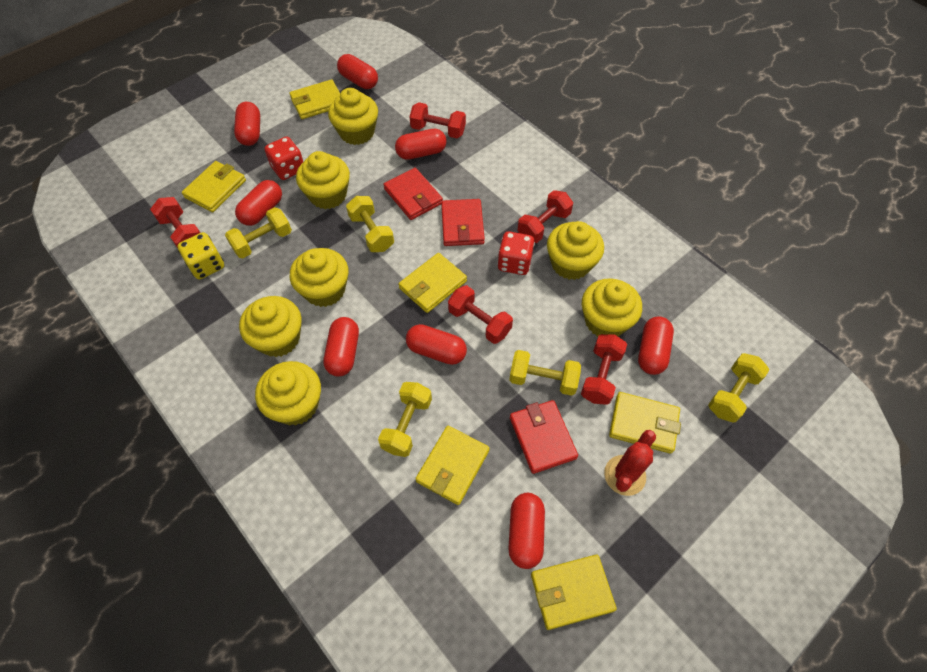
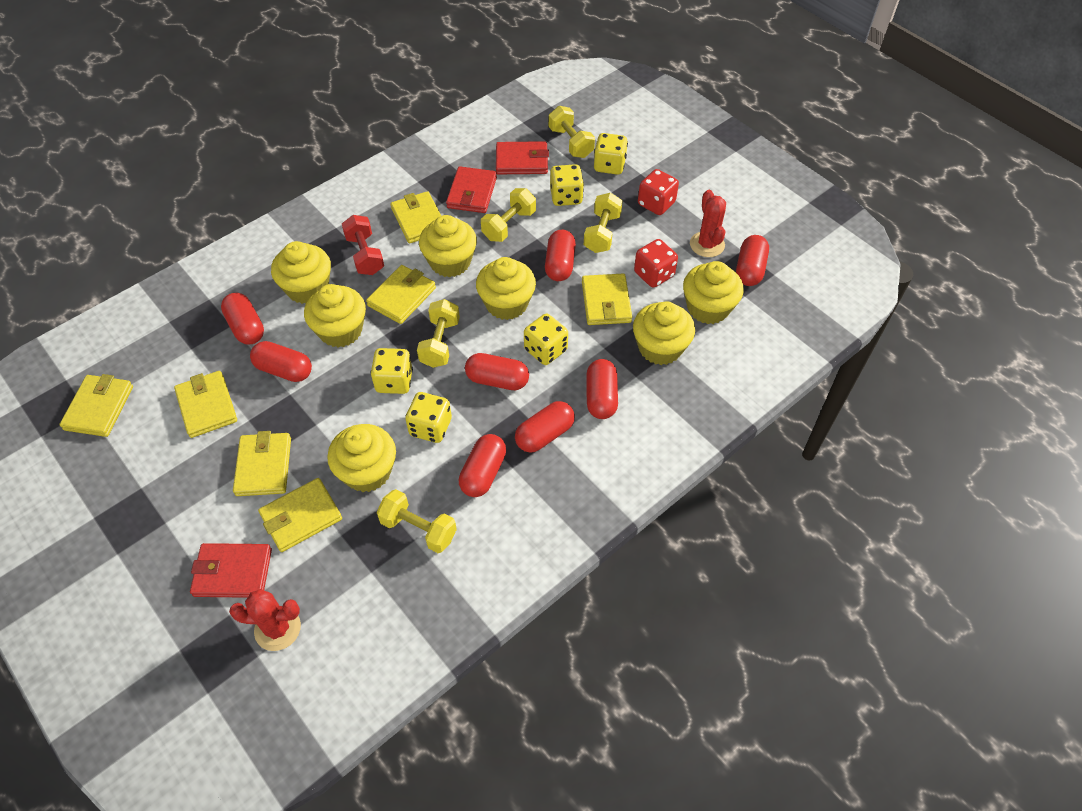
red cactus: 1 -> 2
red dumbbell: 5 -> 1
yellow dice: 1 -> 5
yellow wallet: 6 -> 7

